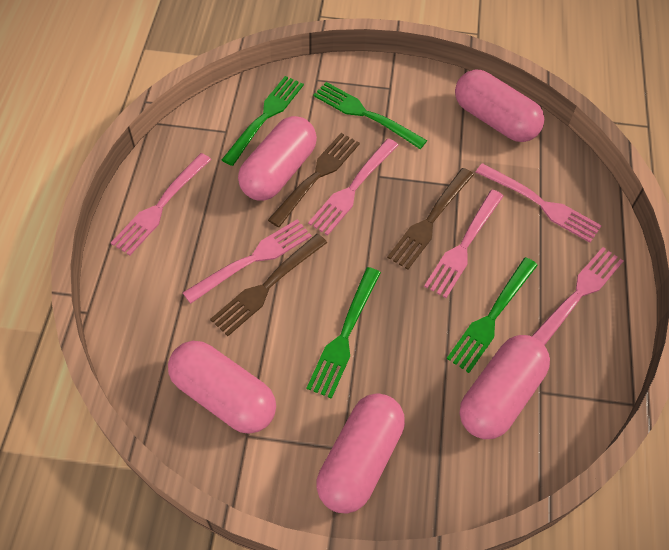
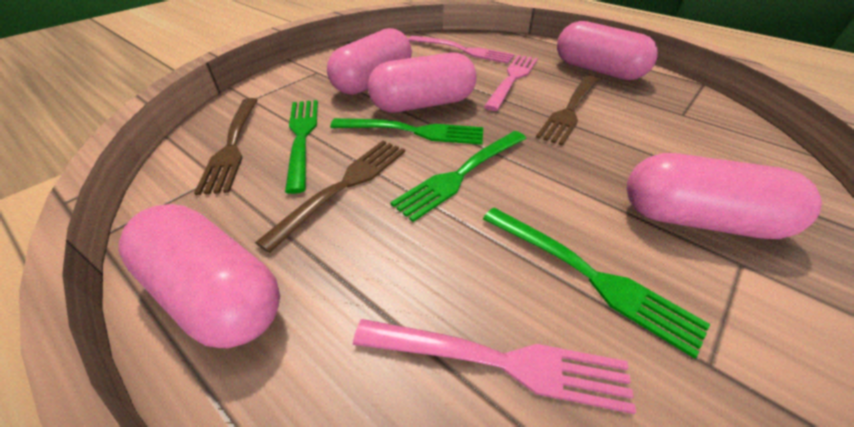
pink fork: 6 -> 3

